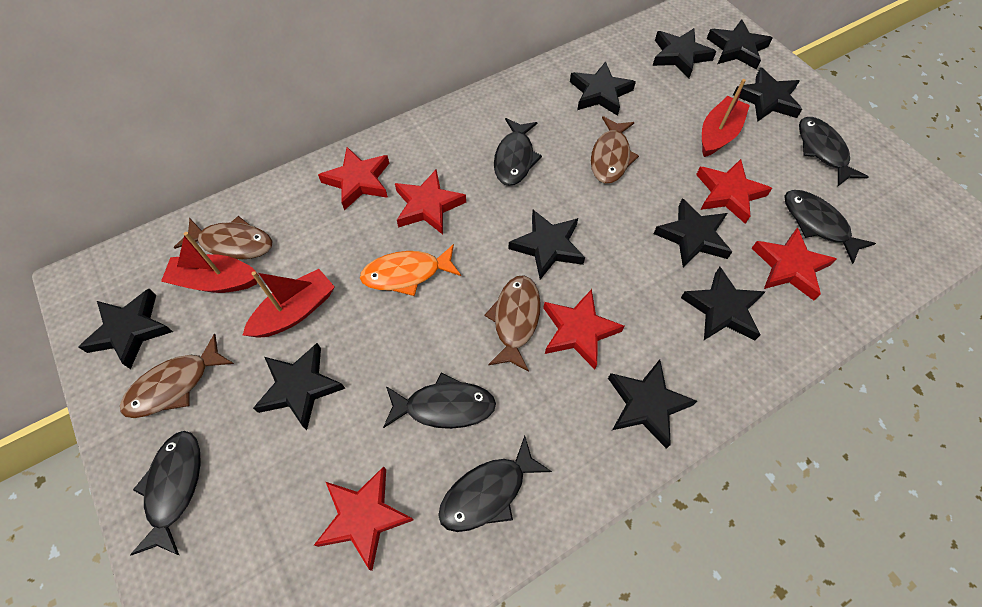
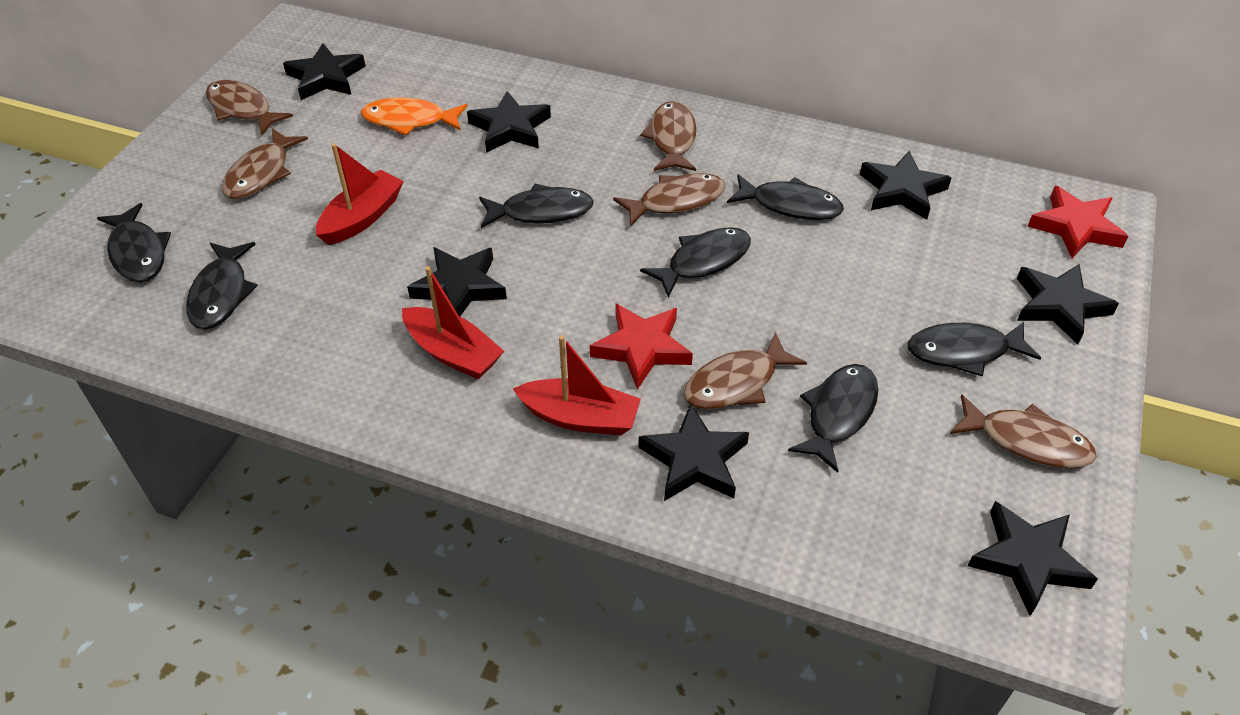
black fish: 6 -> 7
black star: 10 -> 7
brown fish: 4 -> 6
red star: 6 -> 2

